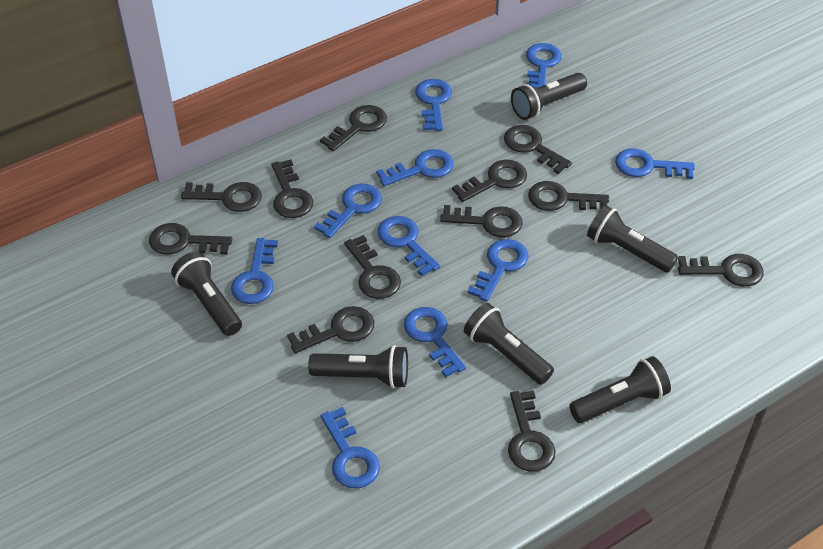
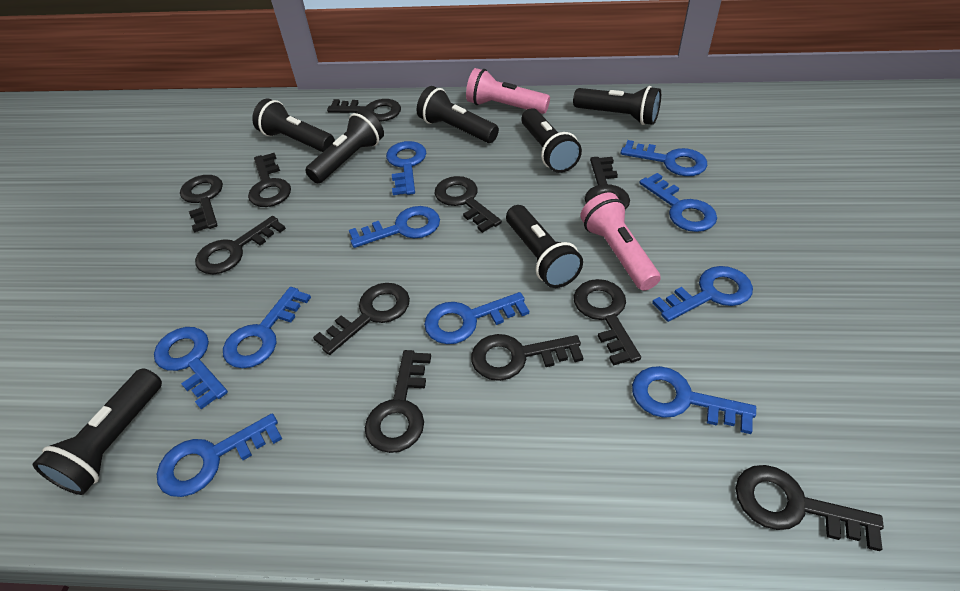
black flashlight: 6 -> 7
black key: 12 -> 11
pink flashlight: 0 -> 2

